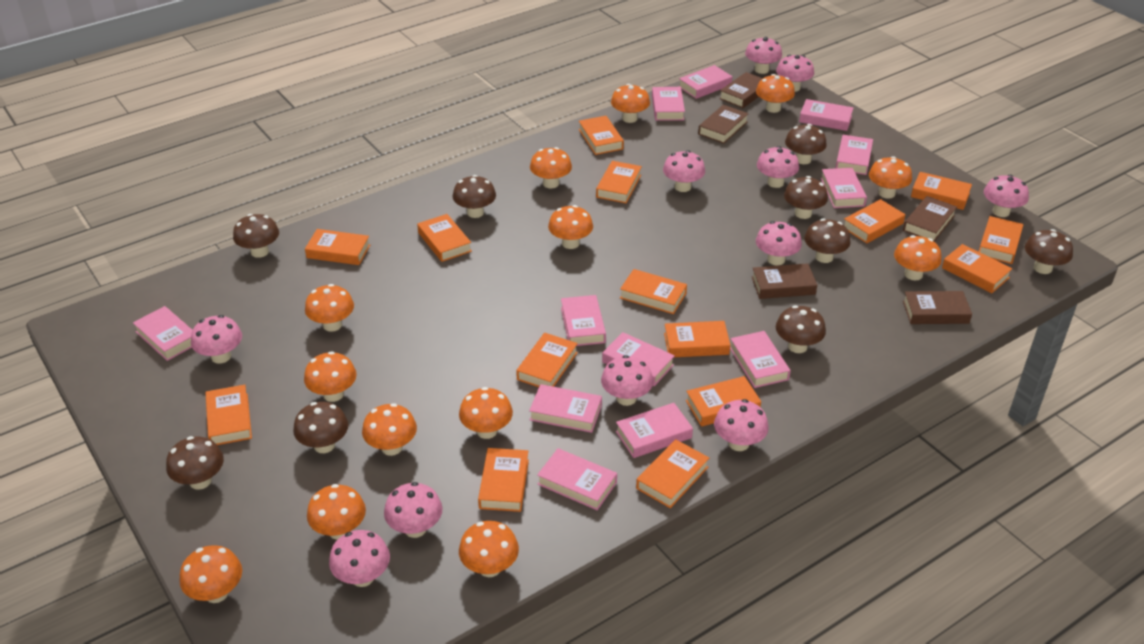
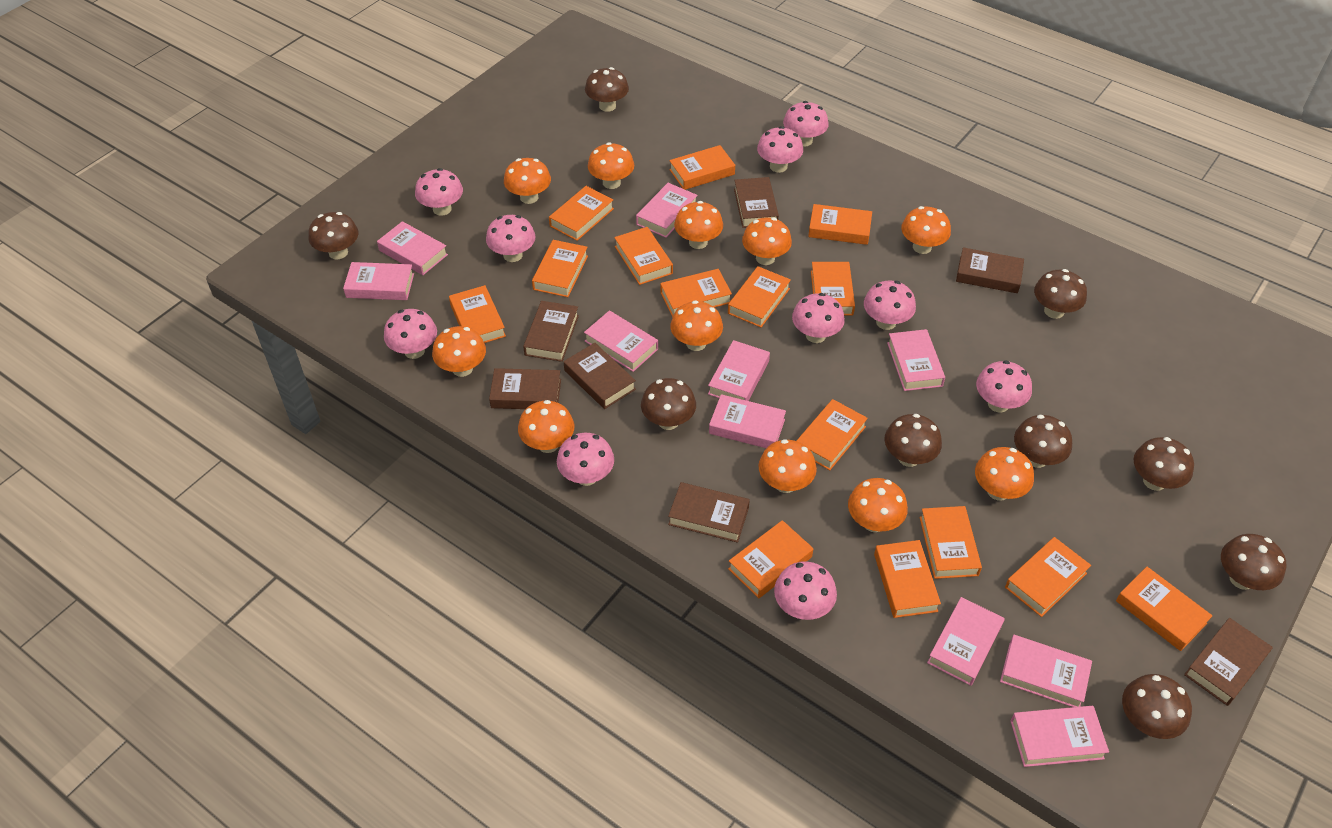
brown book: 5 -> 7
orange mushroom: 13 -> 11
pink book: 12 -> 10
pink mushroom: 11 -> 10

